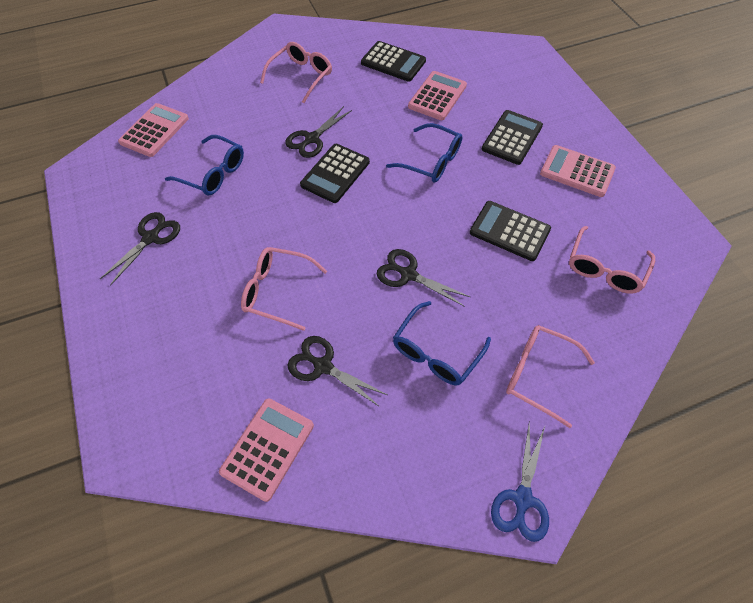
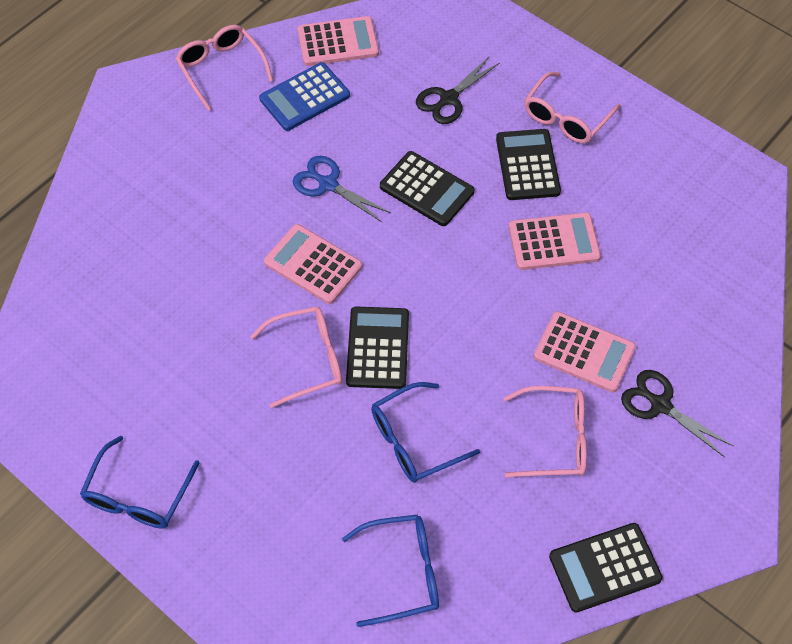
black scissors: 4 -> 2
blue calculator: 0 -> 1

